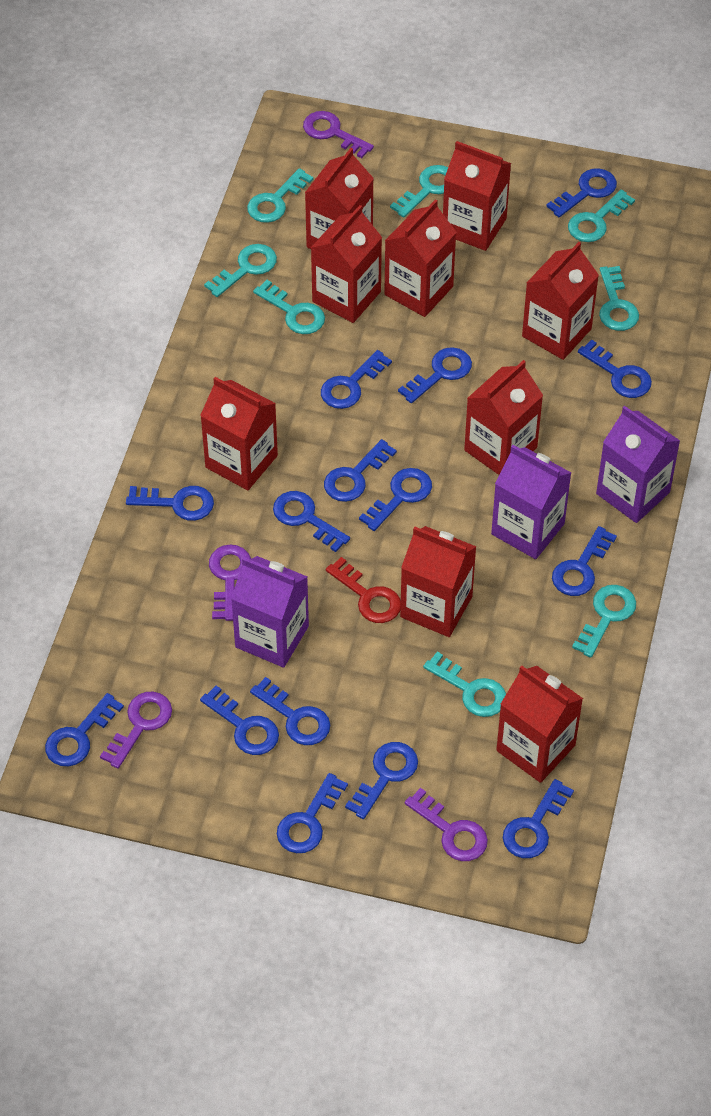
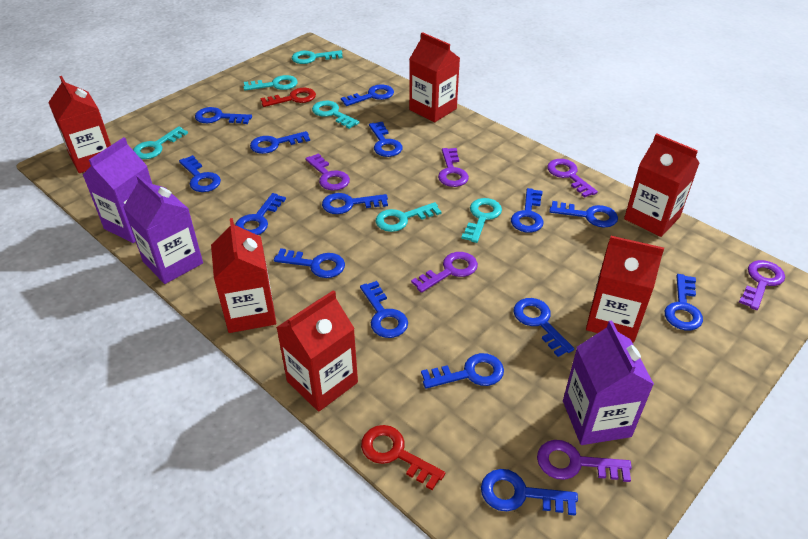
purple key: 4 -> 6
red carton: 9 -> 6
red key: 1 -> 2
turquoise key: 8 -> 6

